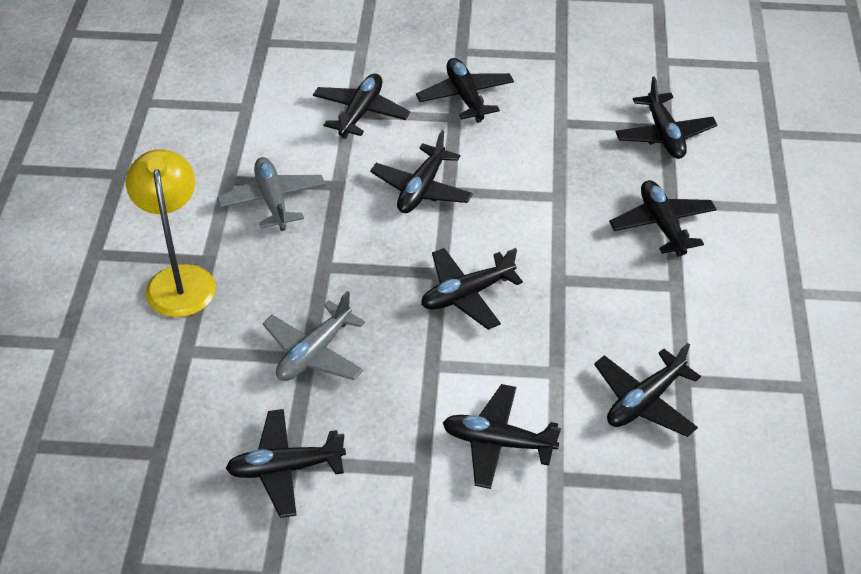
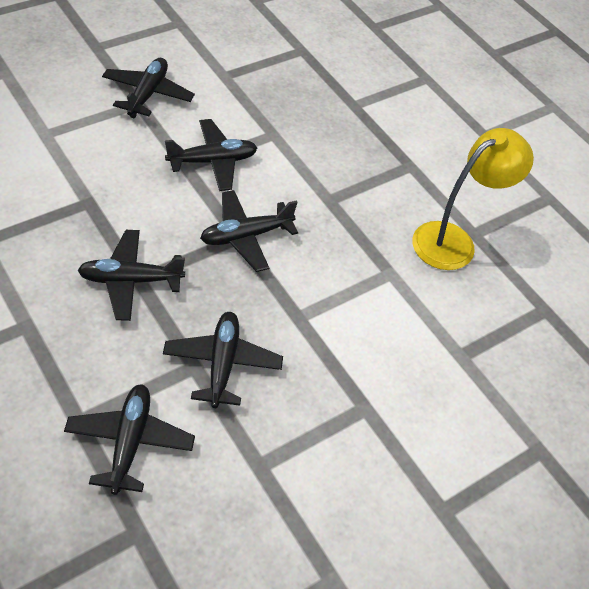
black plane: 9 -> 6
grey plane: 2 -> 0

